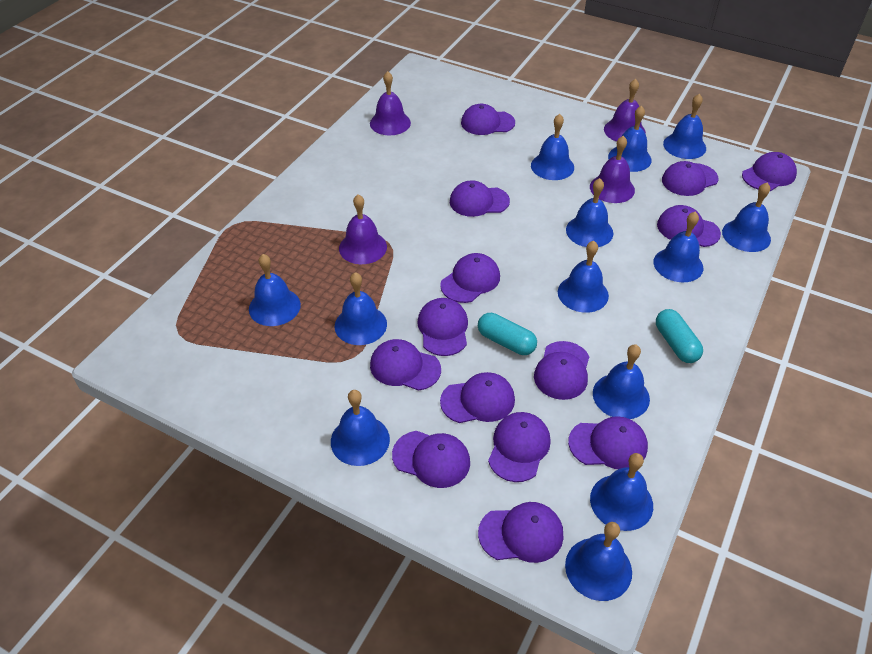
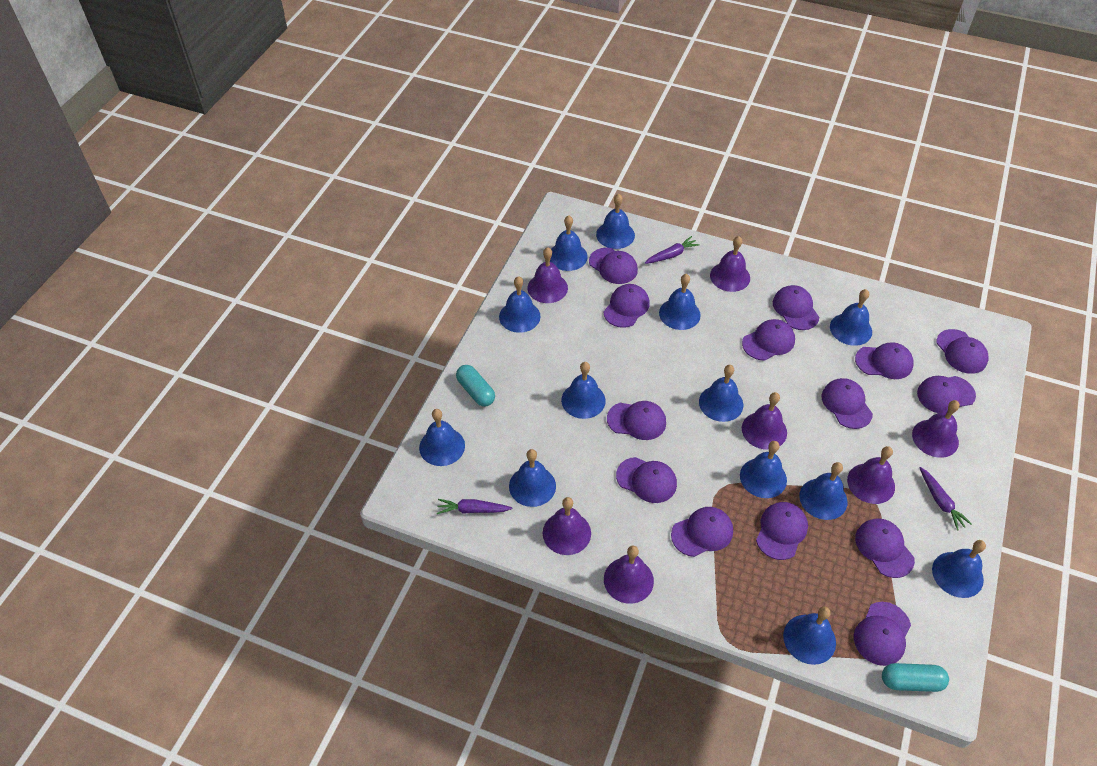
purple bell: 4 -> 7
purple carrot: 0 -> 3

